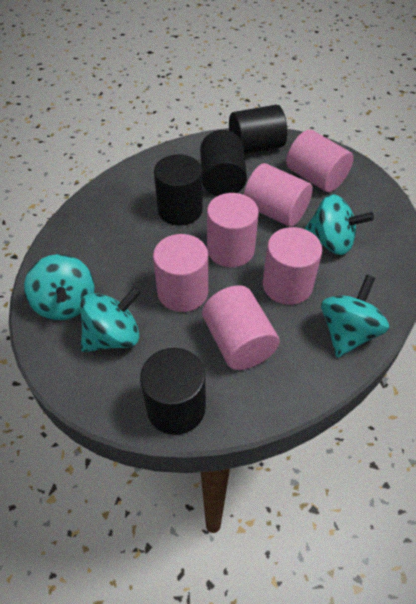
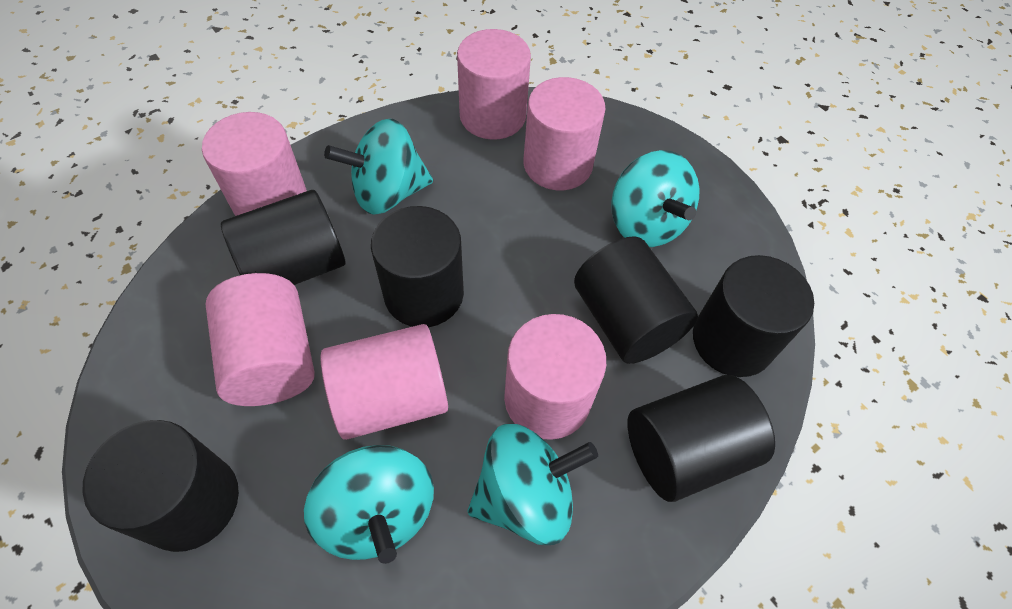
black cylinder: 4 -> 6

